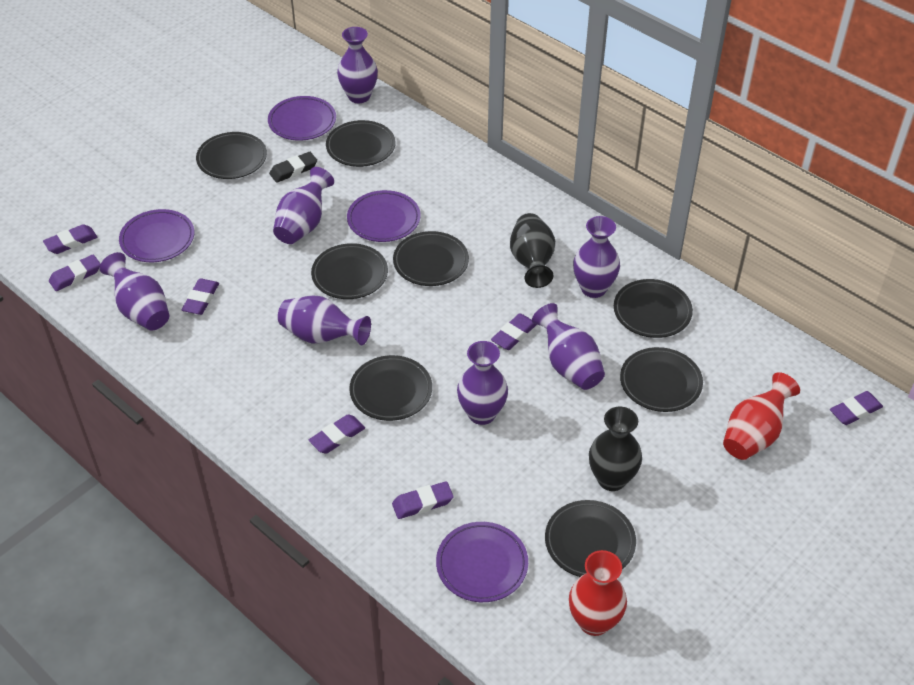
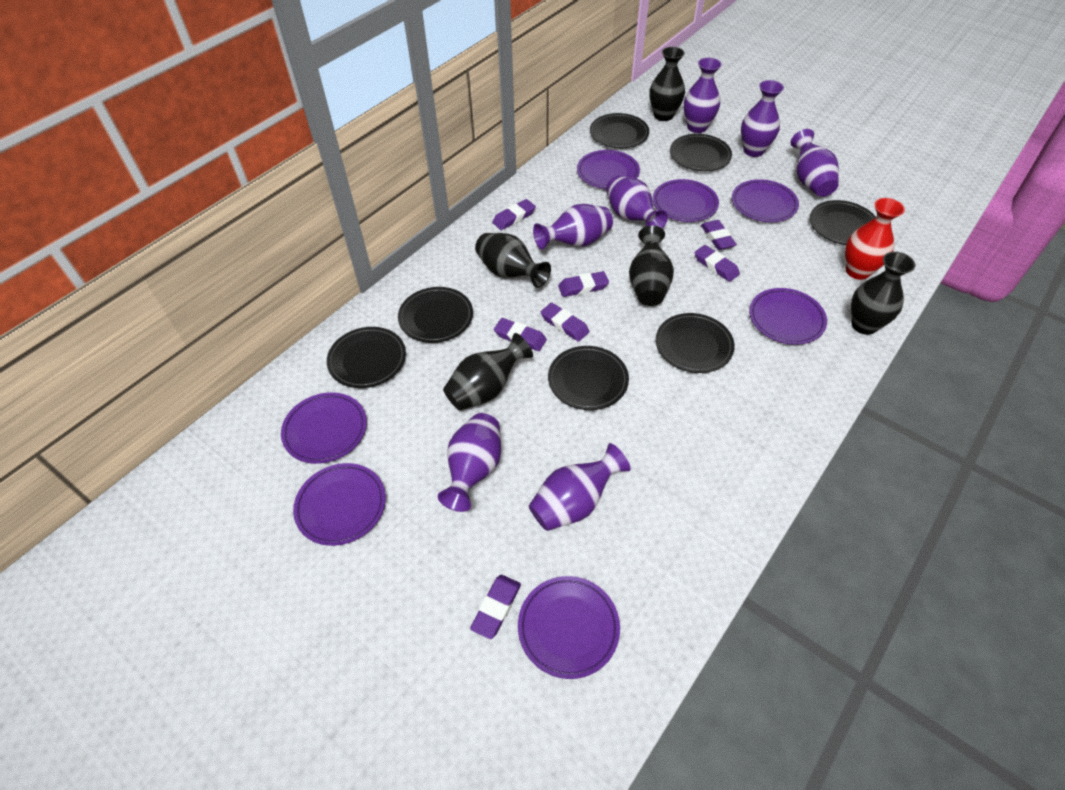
black eraser: 1 -> 0
black plate: 8 -> 7
black vase: 2 -> 5
purple plate: 4 -> 7
red vase: 2 -> 1

